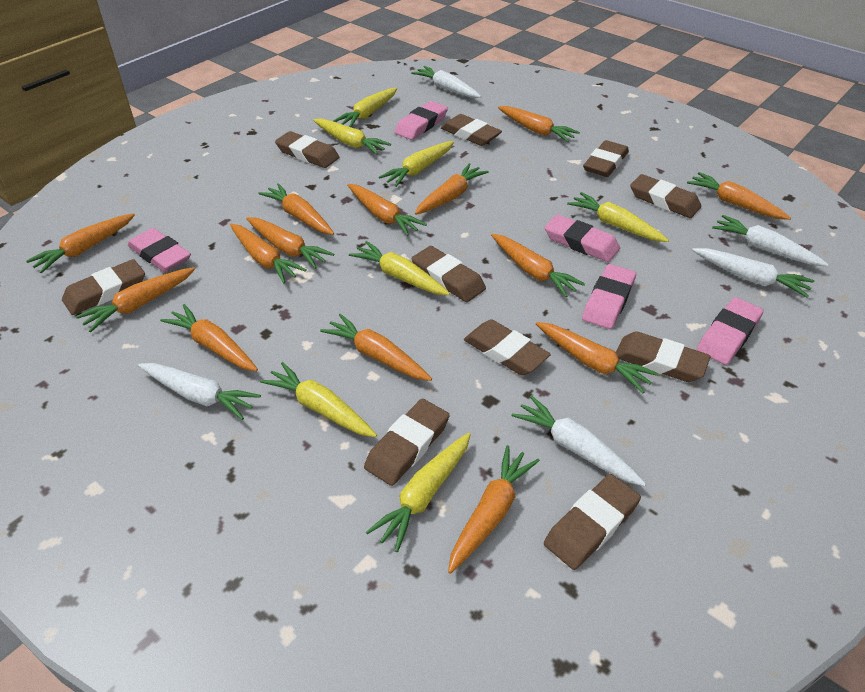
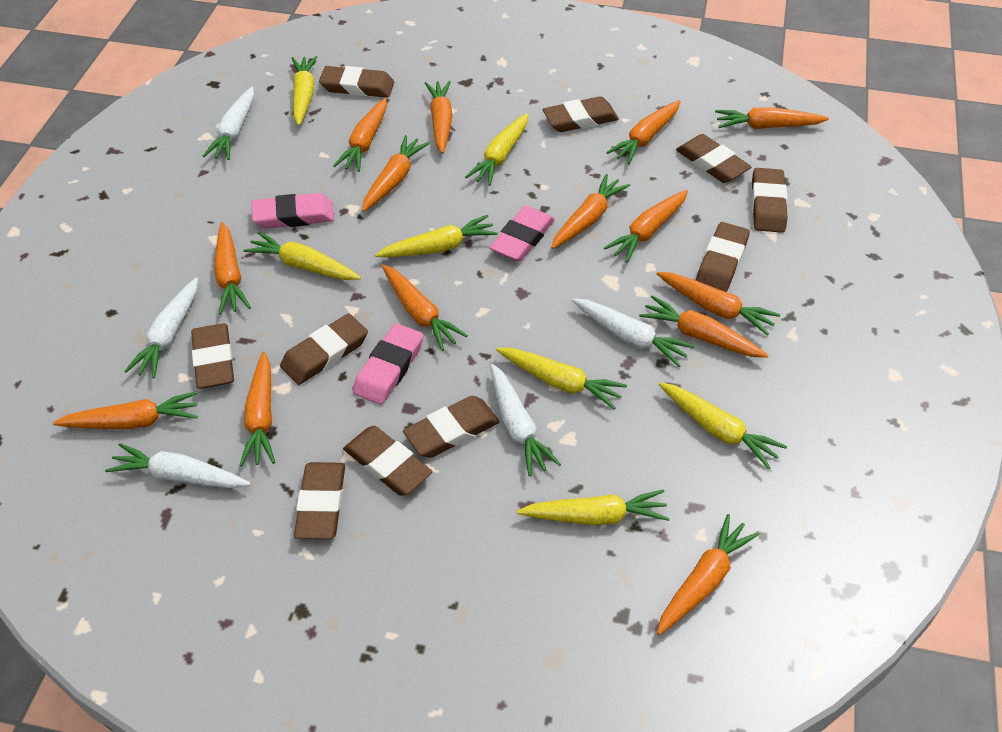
pink eraser: 5 -> 3

